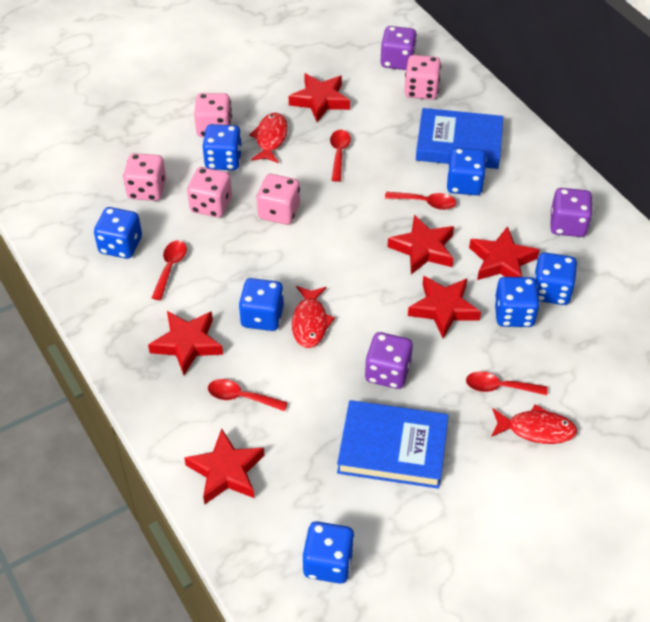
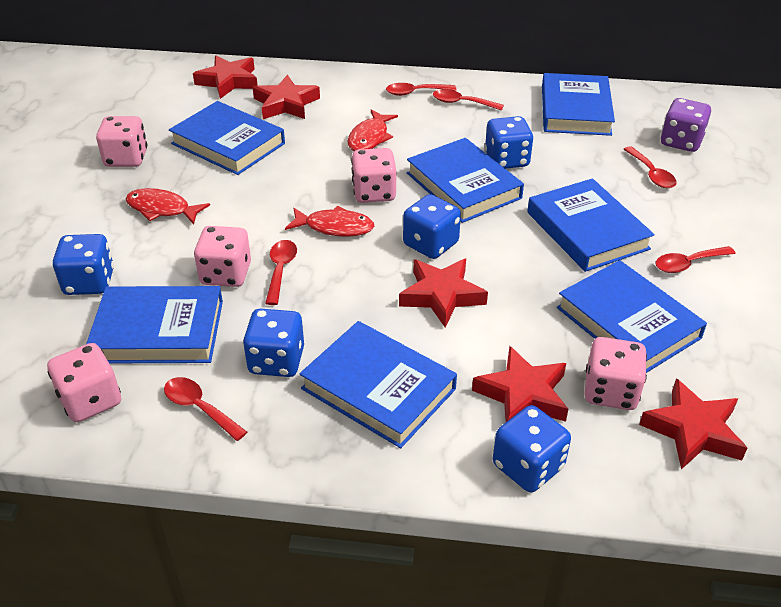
blue book: 2 -> 7
blue dice: 7 -> 5
purple dice: 3 -> 1
red spoon: 5 -> 6
red star: 6 -> 5

